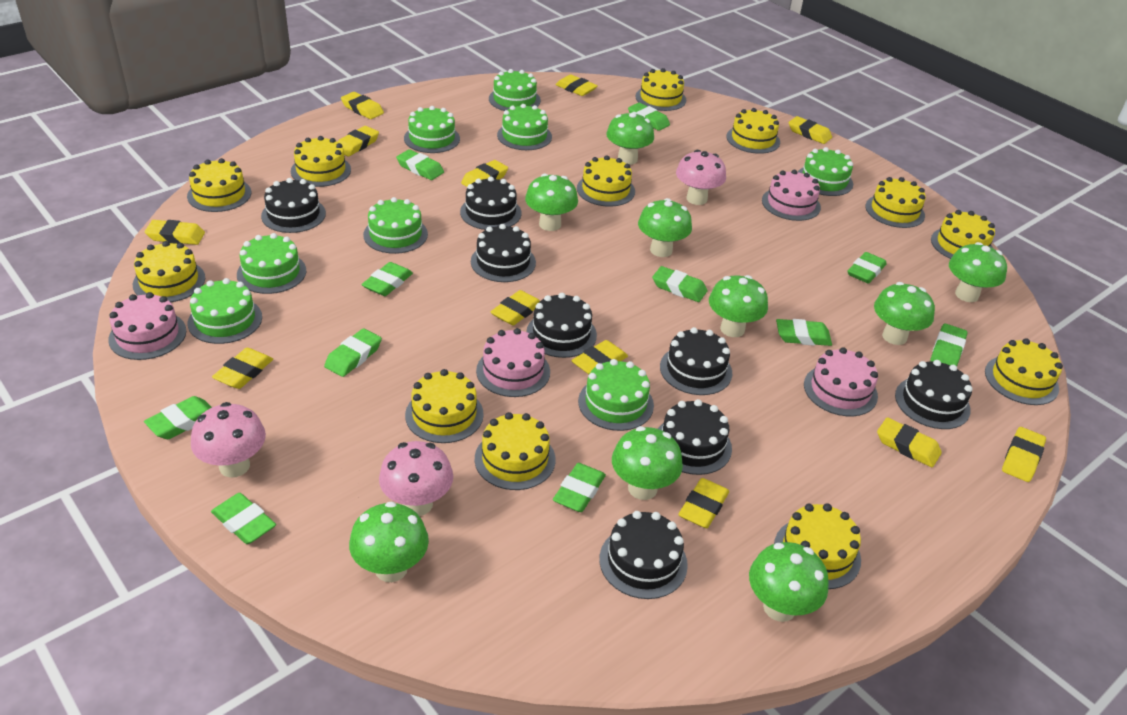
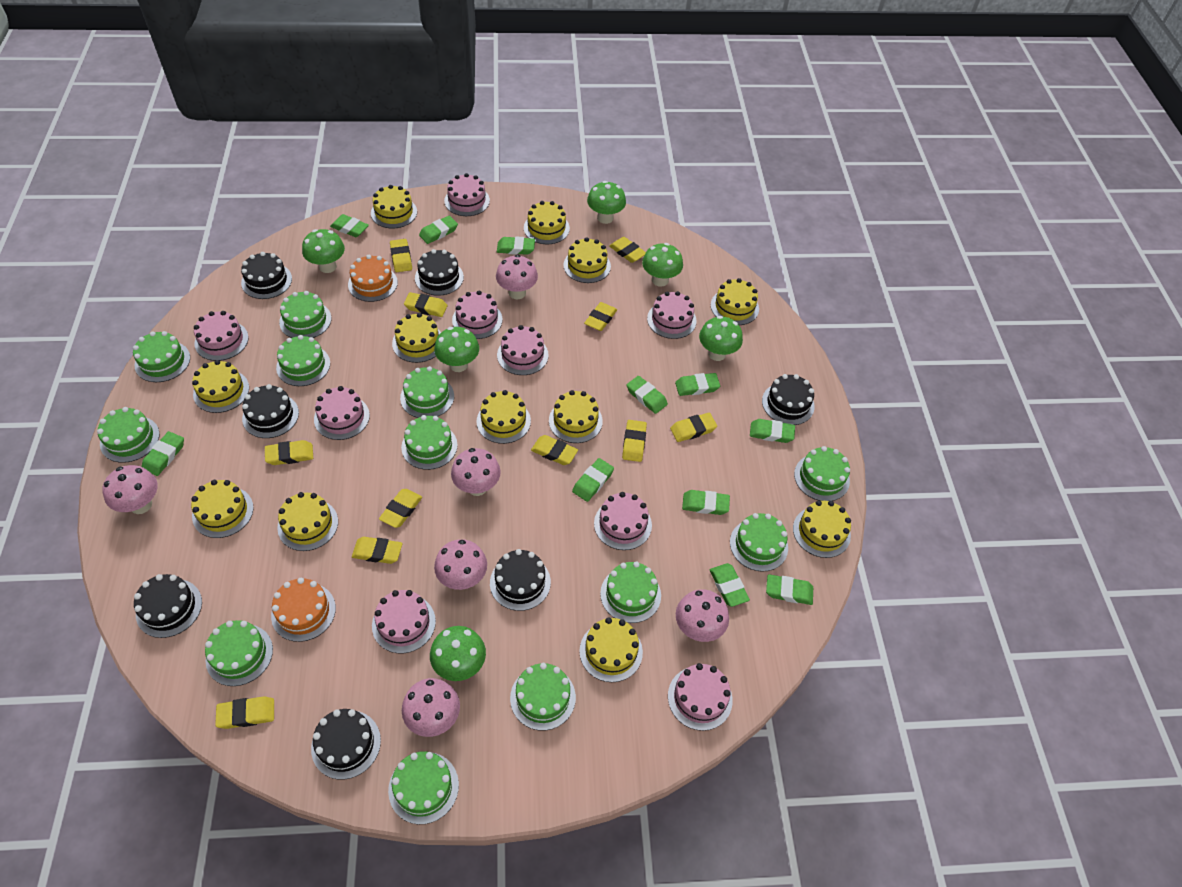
black cake: 8 -> 7
green cake: 8 -> 12
green mushroom: 9 -> 6
orange cake: 0 -> 2
pink cake: 4 -> 9
pink mushroom: 3 -> 6
yellow eraser: 12 -> 11

